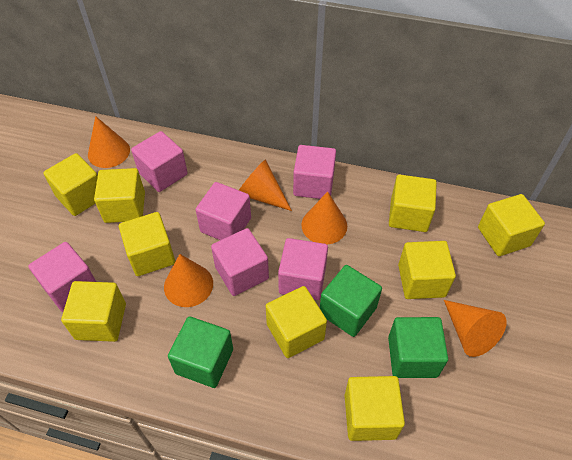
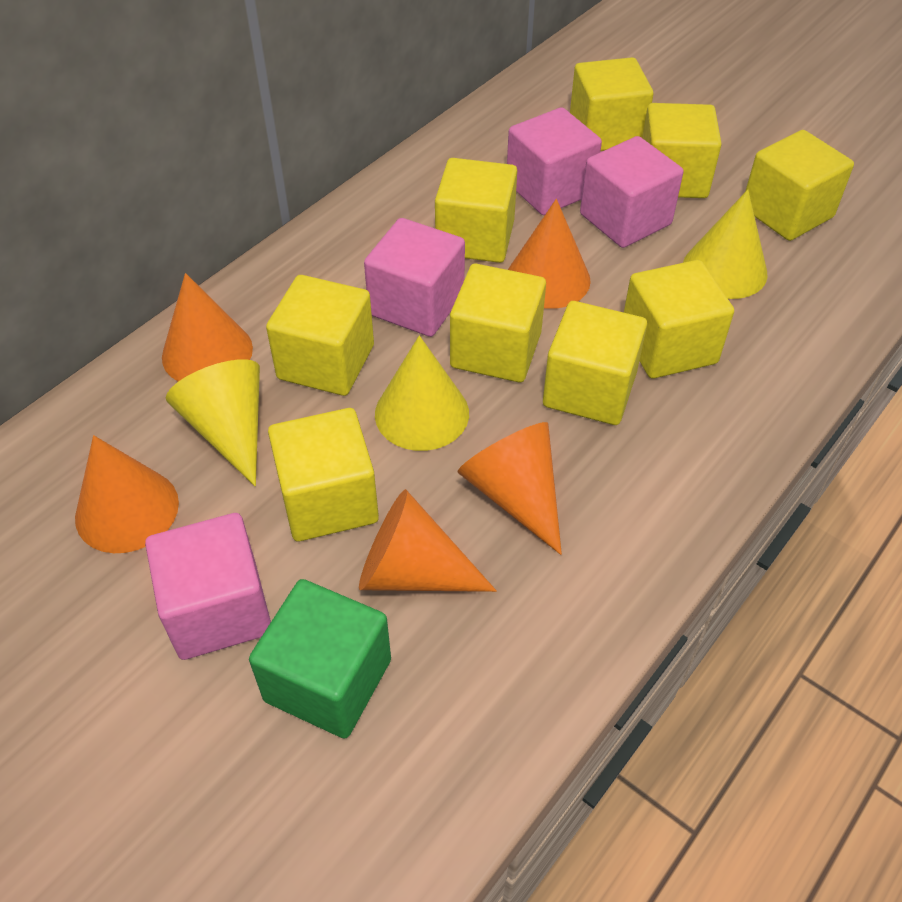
green cube: 3 -> 1
pink cube: 6 -> 4
yellow cone: 0 -> 3

